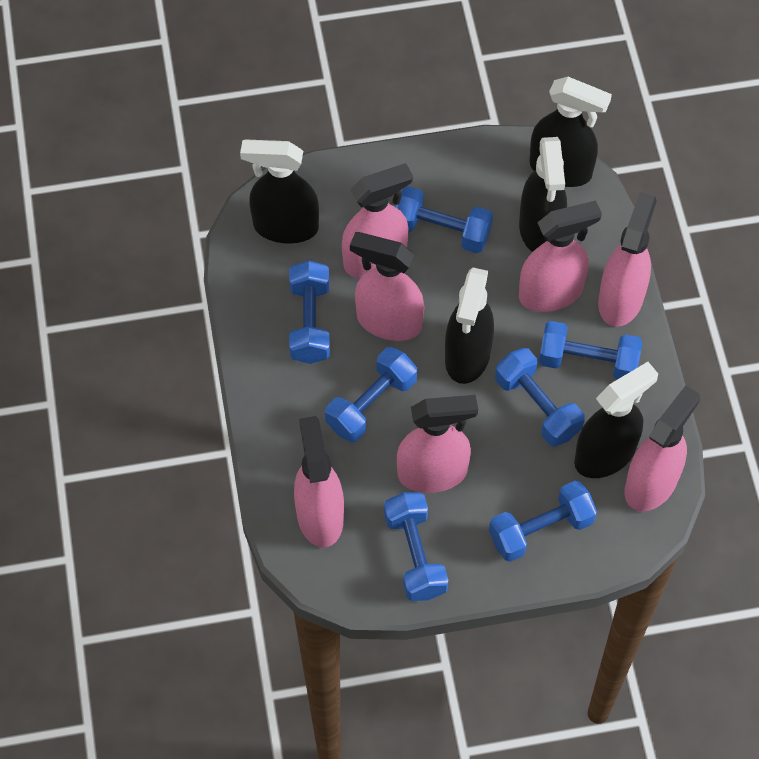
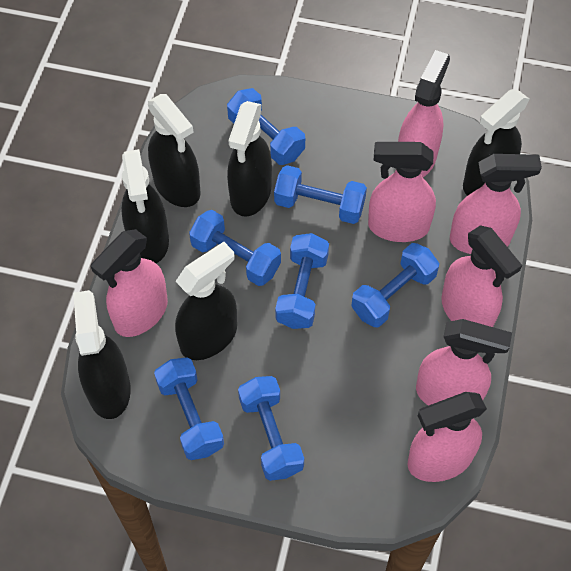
black spray bottle: 5 -> 6

